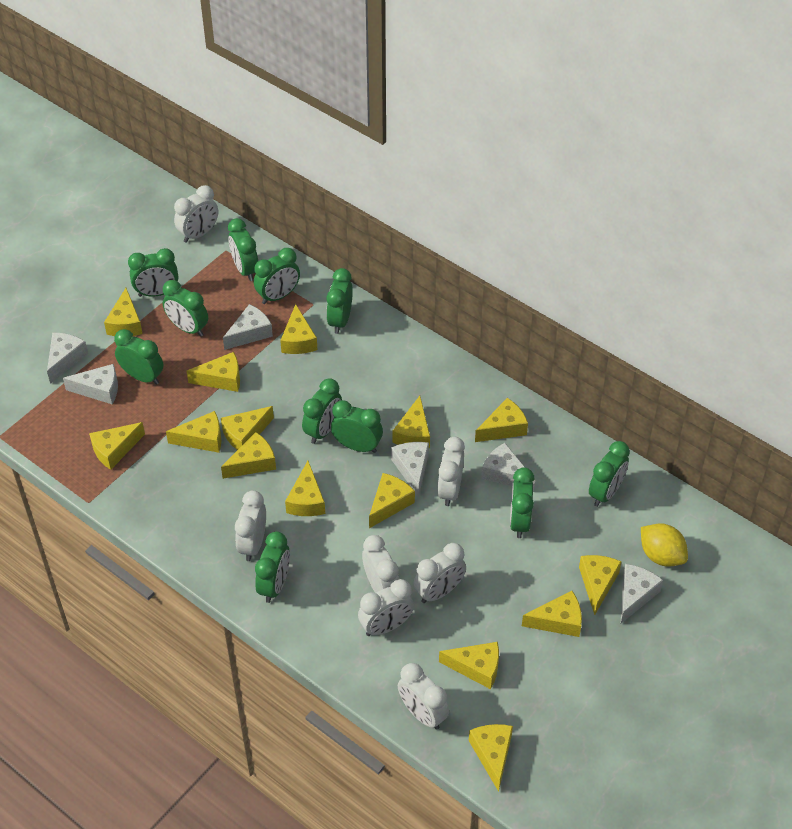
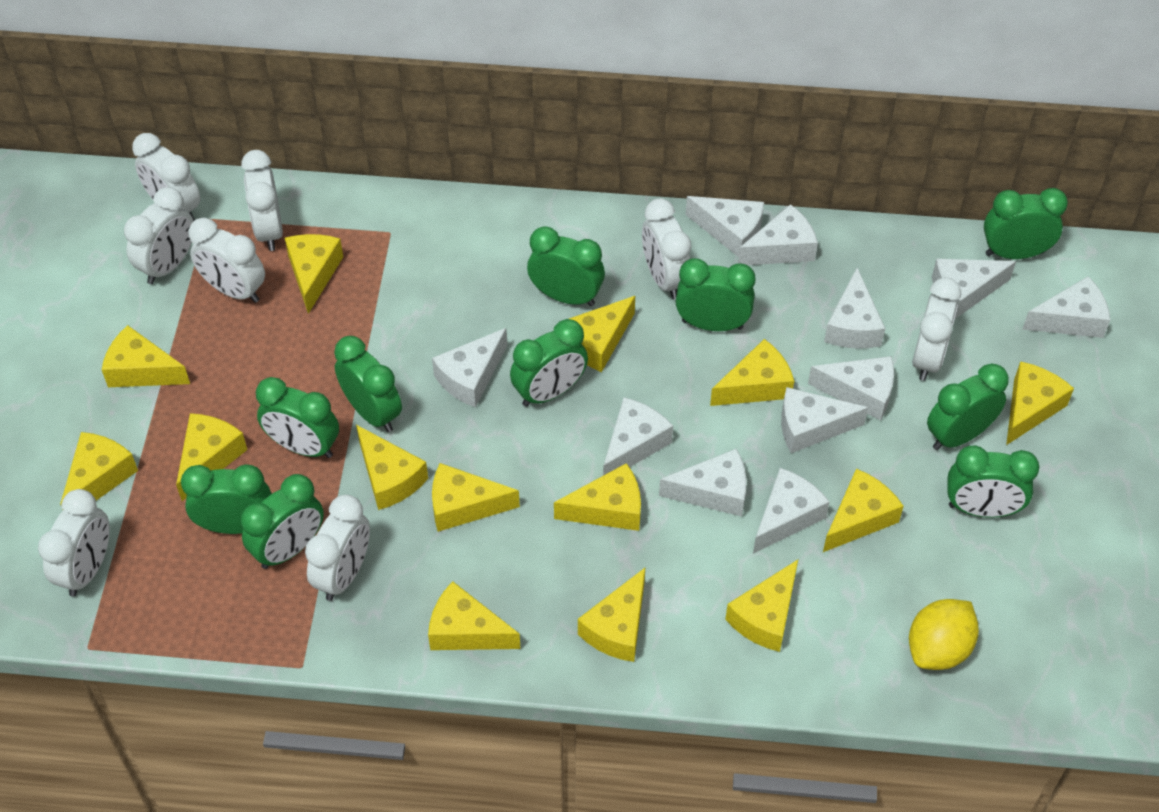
green clock: 11 -> 10
white cheese: 6 -> 11
white clock: 7 -> 8
yellow cheese: 15 -> 14

